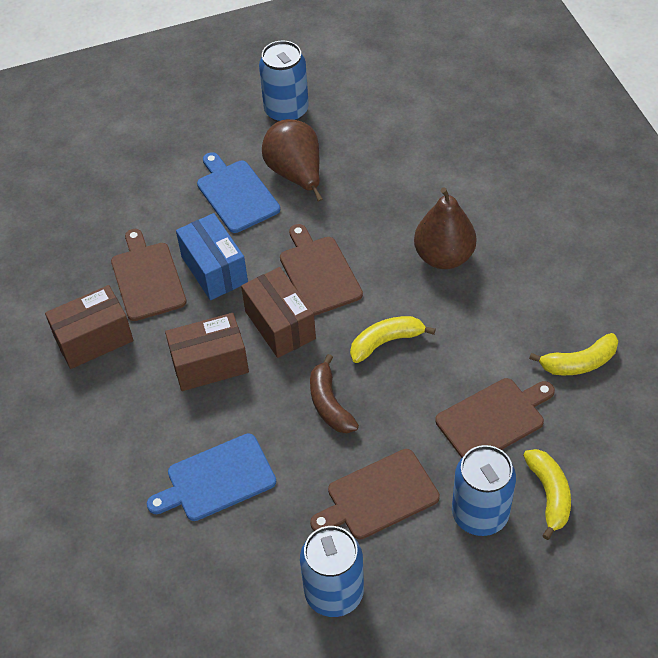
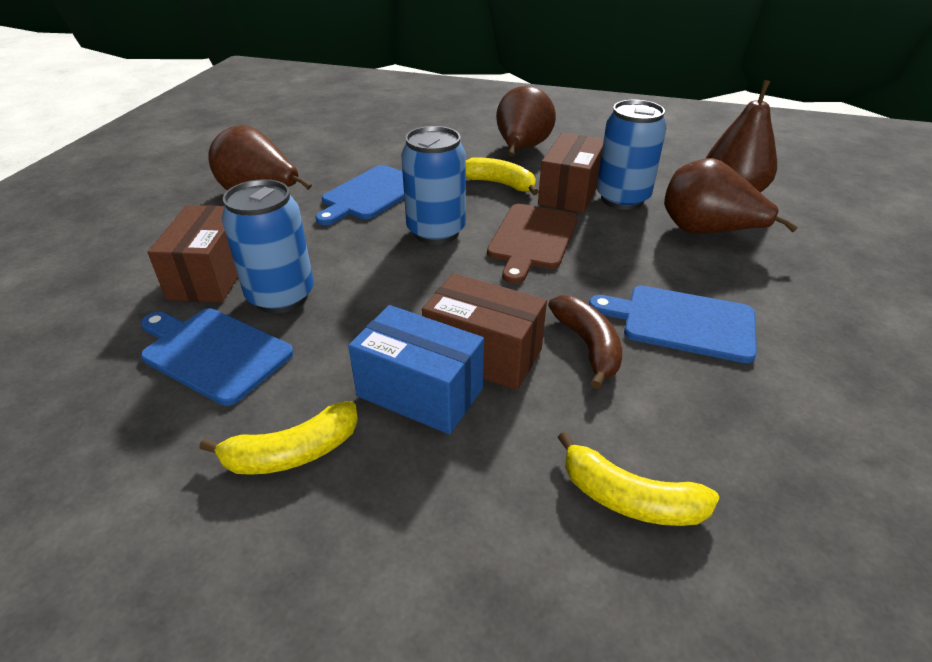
blue cutting board: 2 -> 3
brown cutting board: 4 -> 1
brown pear: 2 -> 4

